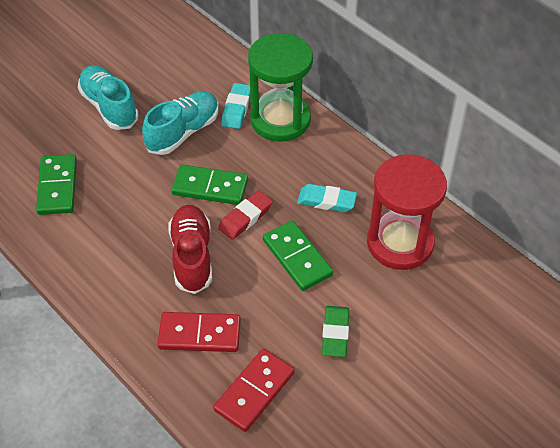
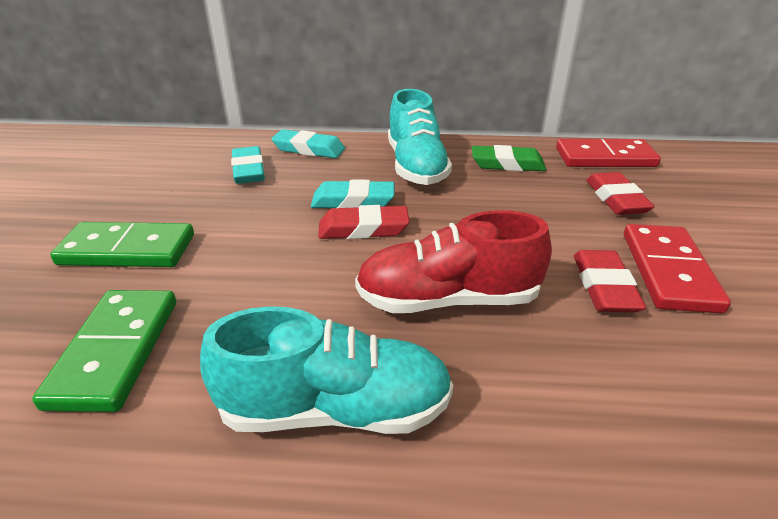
green domino: 3 -> 2
green hourglass: 1 -> 0
red eraser: 1 -> 3
red hourglass: 1 -> 0
turquoise eraser: 2 -> 3

